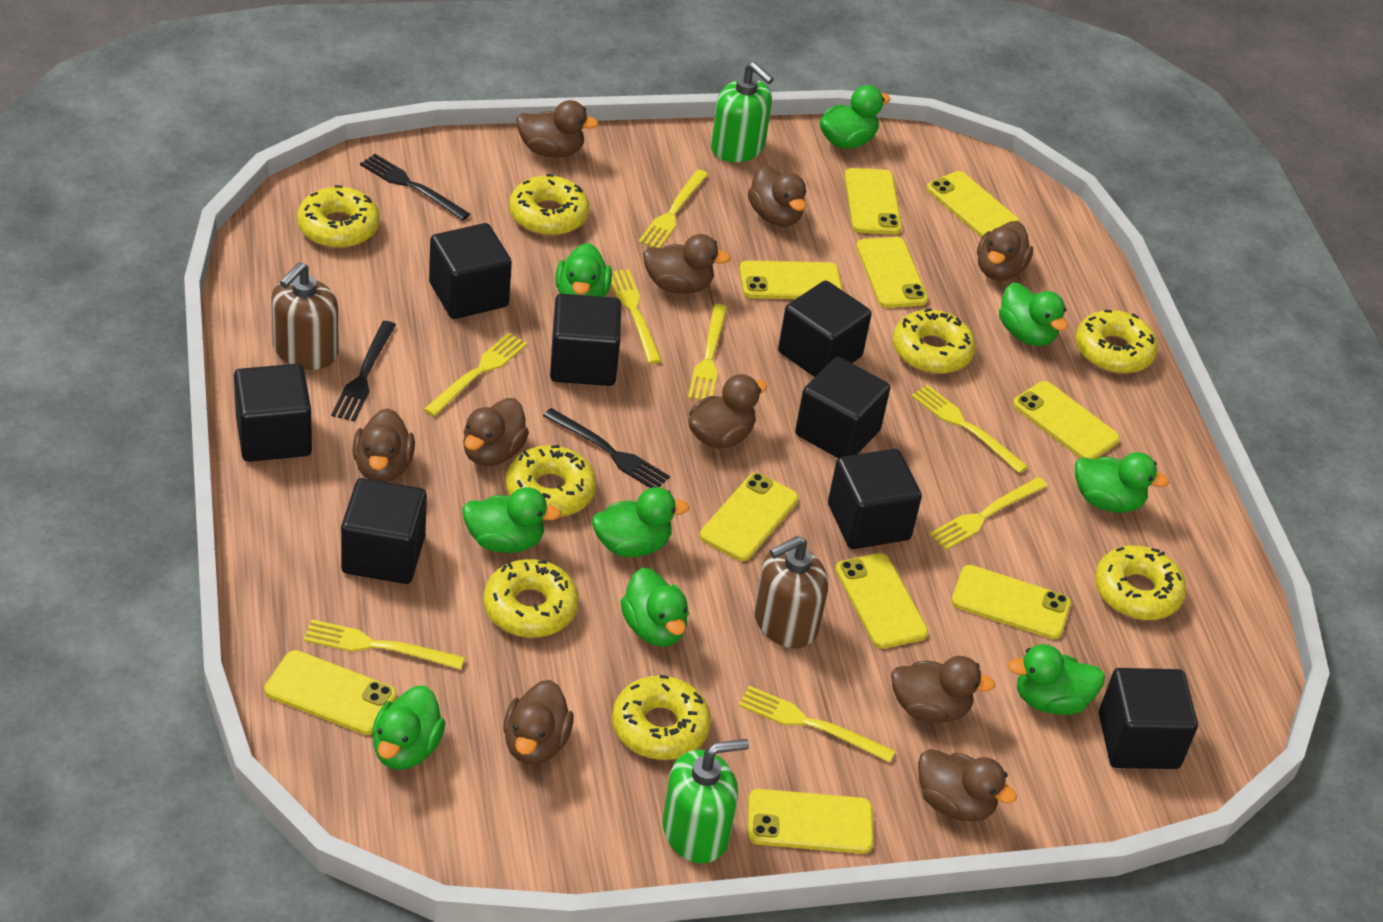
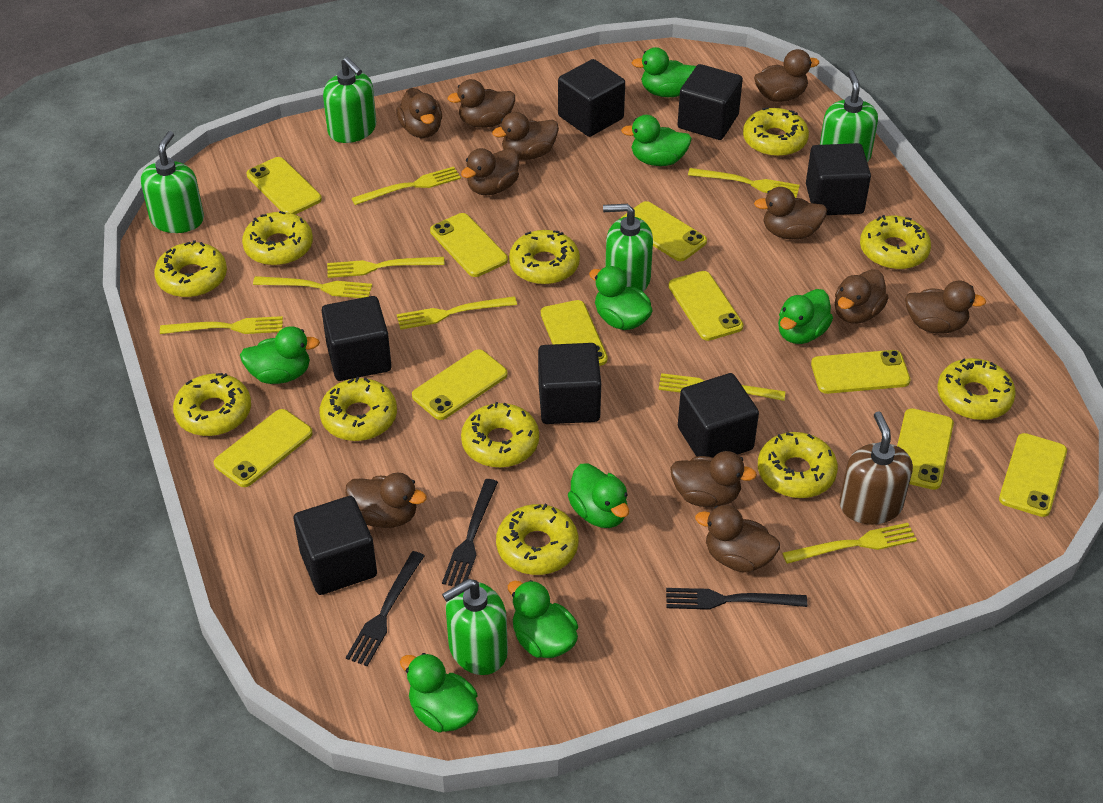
black cube: 8 -> 7
brown duck: 10 -> 11
brown soap dispenser: 2 -> 1
green duck: 9 -> 8
green soap dispenser: 2 -> 5
yellow donut: 8 -> 11

